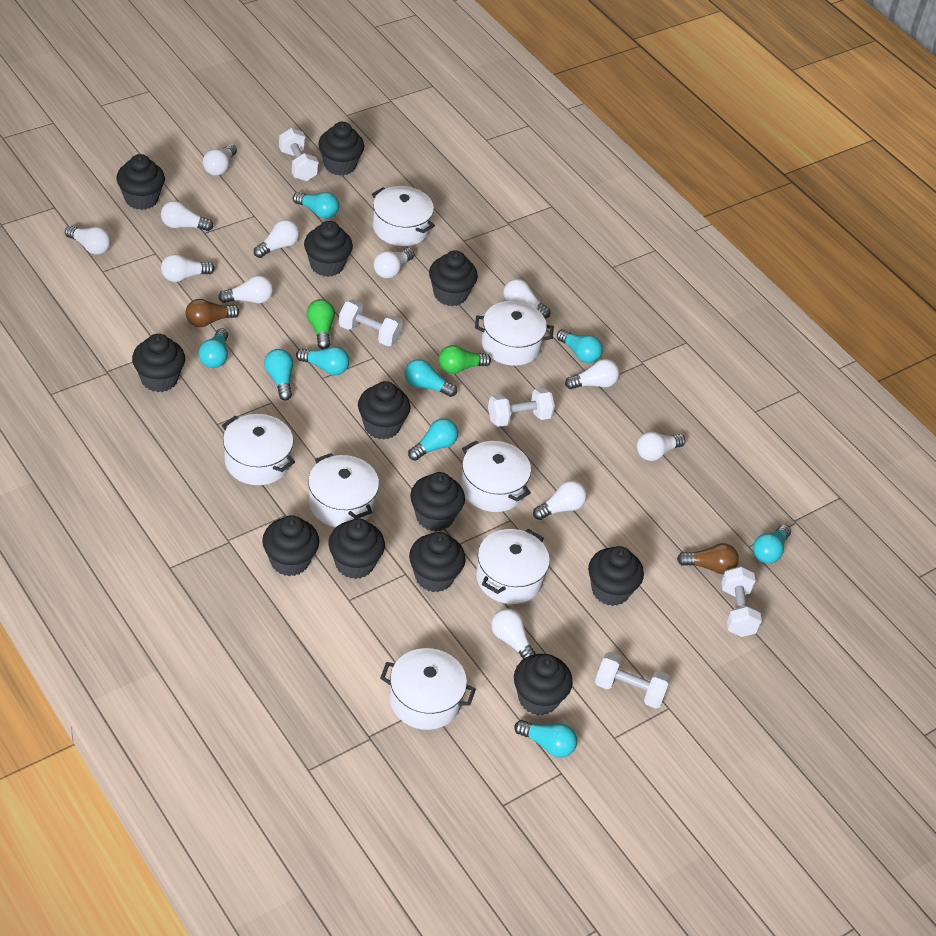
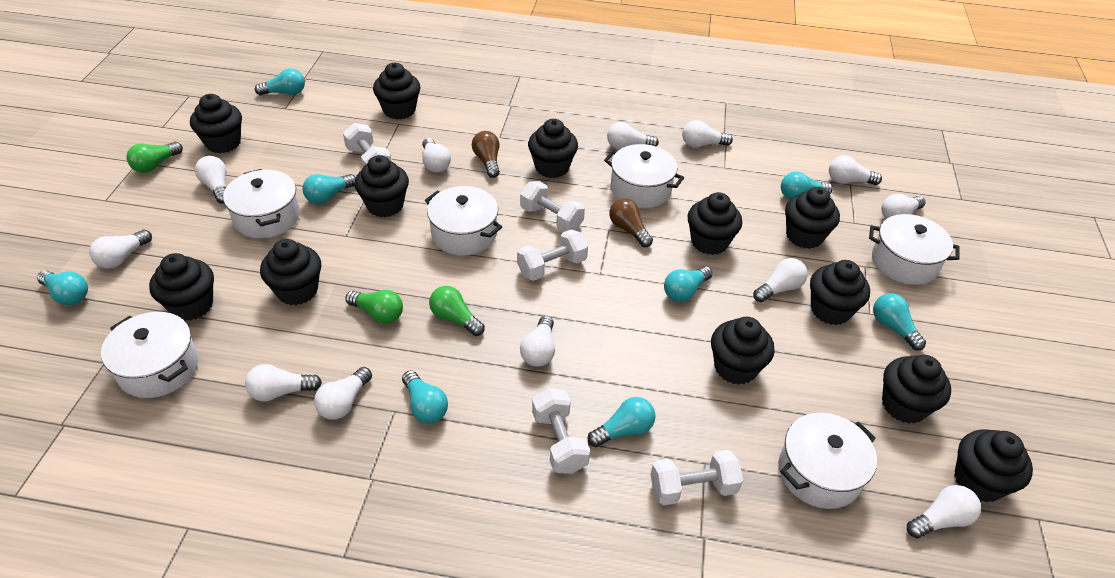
green light bulb: 2 -> 3
turquoise light bulb: 9 -> 8
white pot: 7 -> 6

